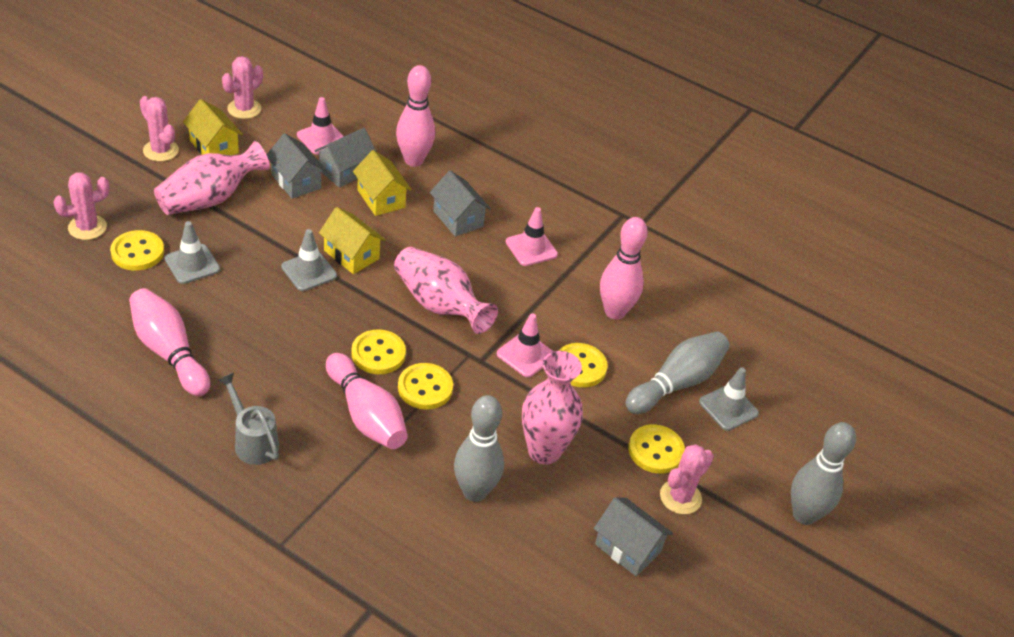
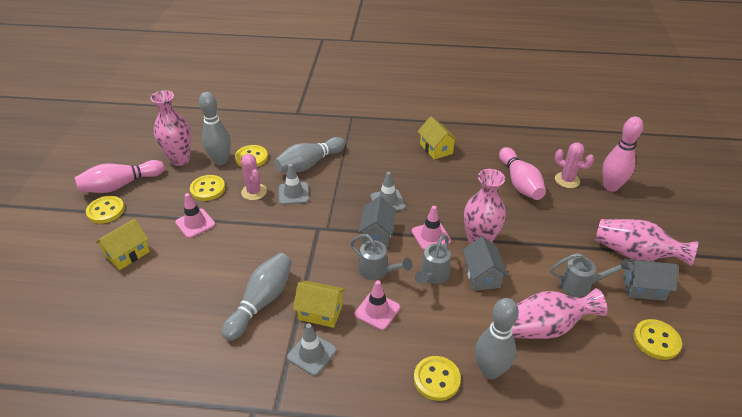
grey bowling pin: 3 -> 4
grey house: 4 -> 3
grey watering can: 1 -> 3
pink bowling pin: 4 -> 3
pink cactus: 4 -> 2
pink vase: 3 -> 4

